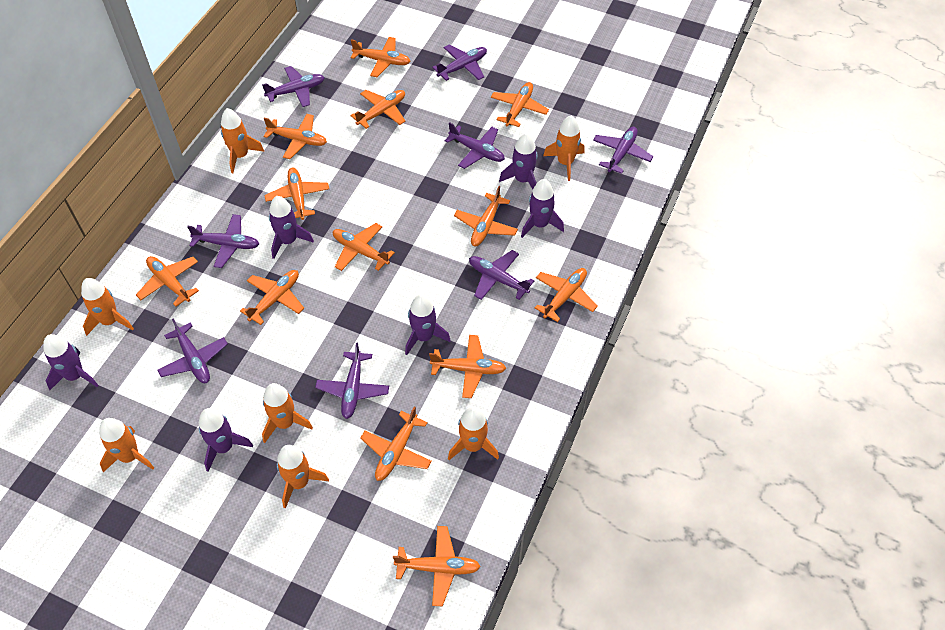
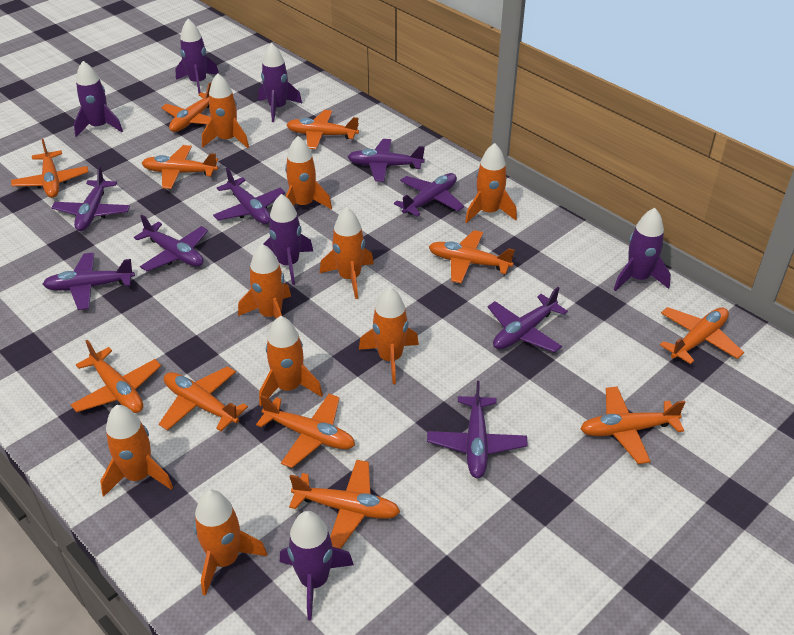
orange plane: 13 -> 11
orange rocket: 7 -> 9

